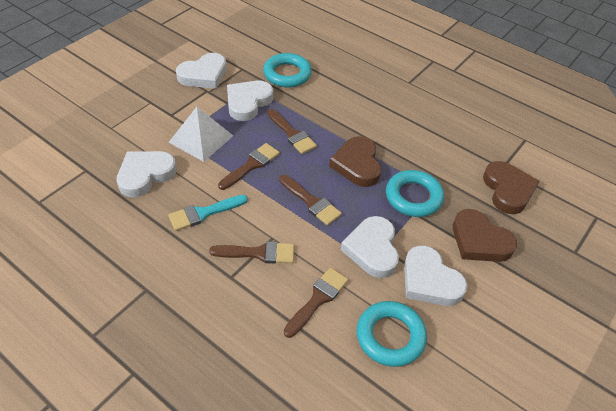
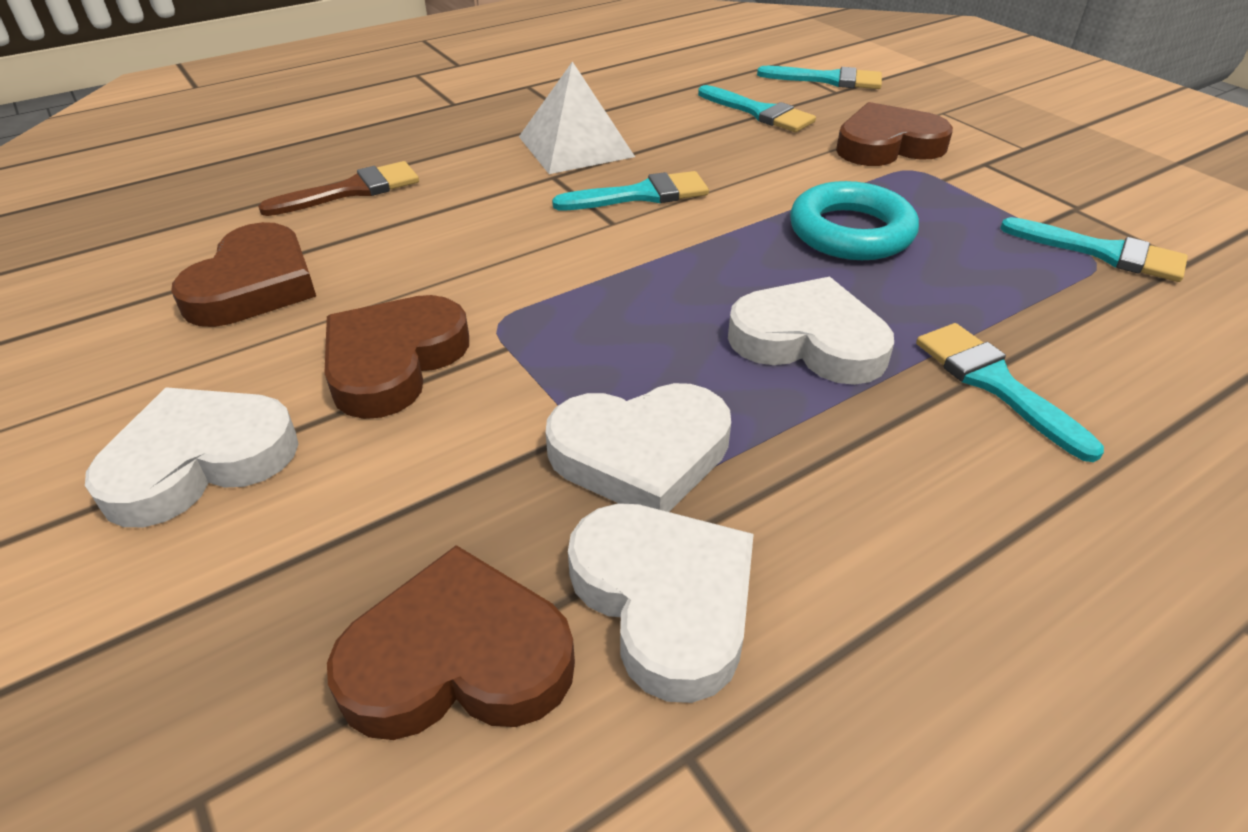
brown brush: 5 -> 1
brown heart: 3 -> 4
turquoise brush: 1 -> 5
turquoise ring: 3 -> 1
white heart: 5 -> 4

